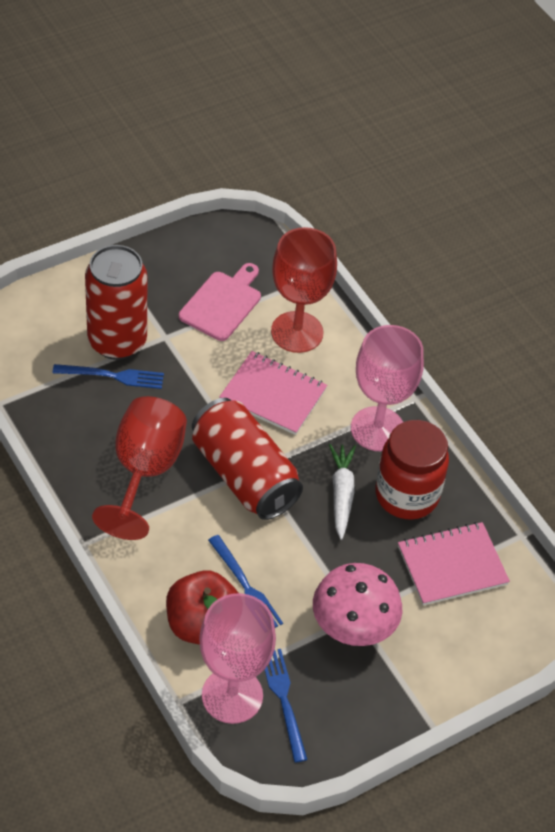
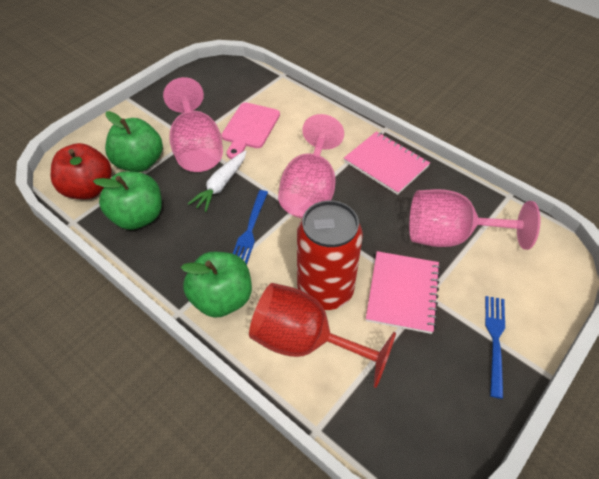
blue fork: 3 -> 2
green apple: 0 -> 3
pink goblet: 2 -> 3
pink mushroom: 1 -> 0
red can: 2 -> 1
red goblet: 2 -> 1
red jar: 1 -> 0

